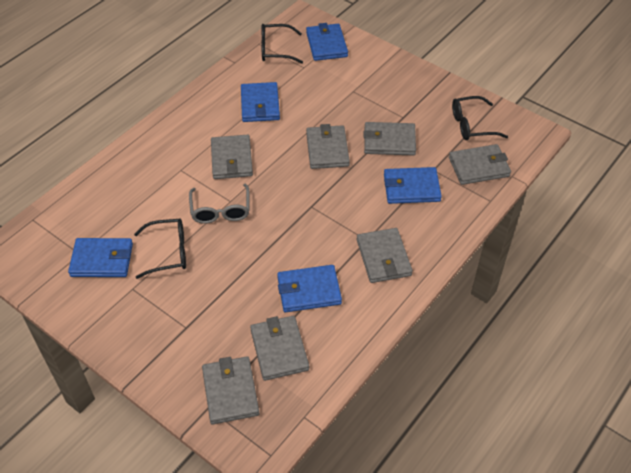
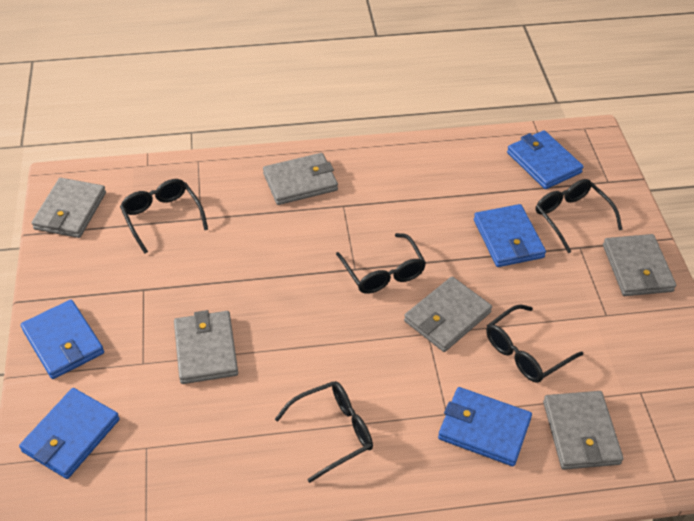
black glasses: 3 -> 5
grey glasses: 1 -> 0
grey wallet: 7 -> 6

